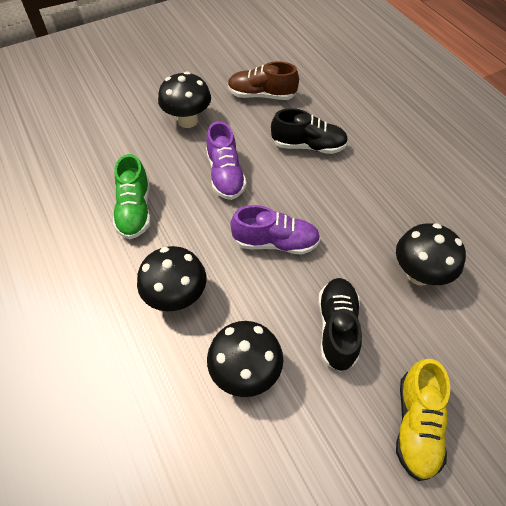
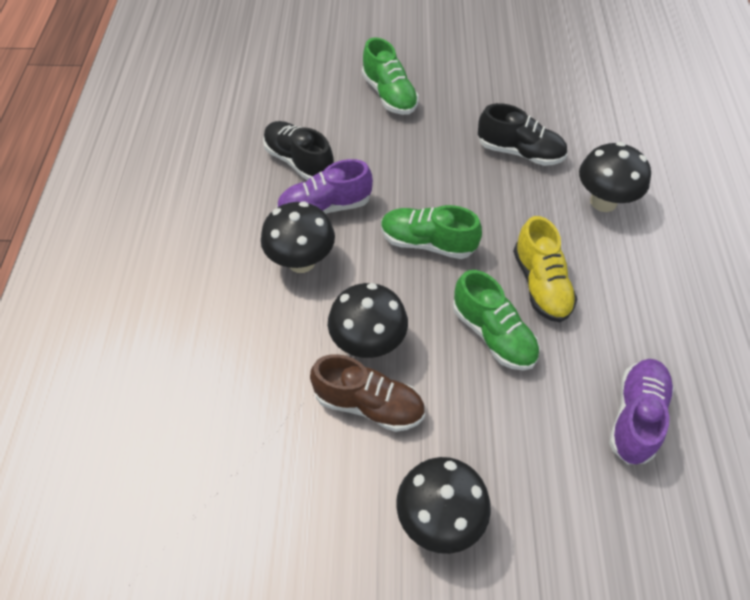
green shoe: 1 -> 3

